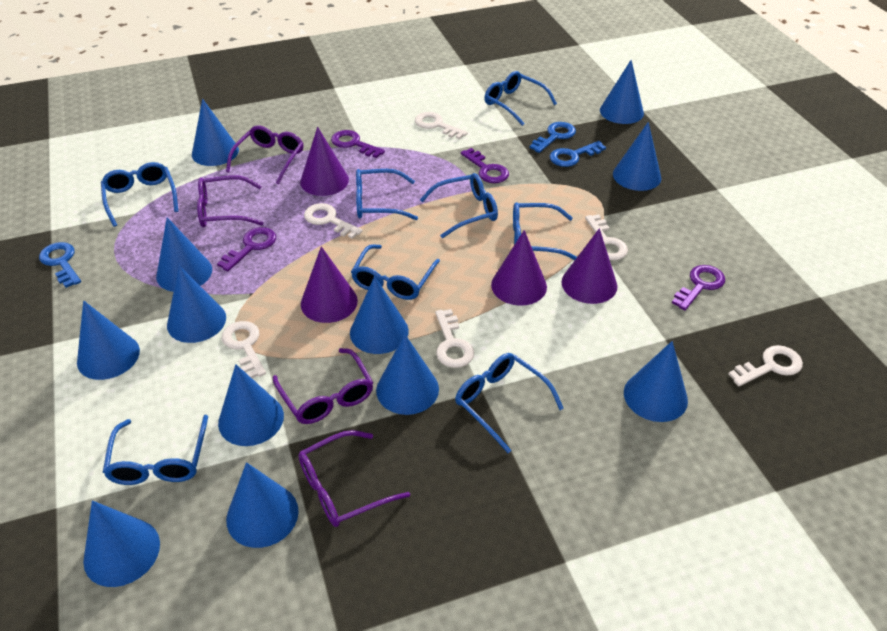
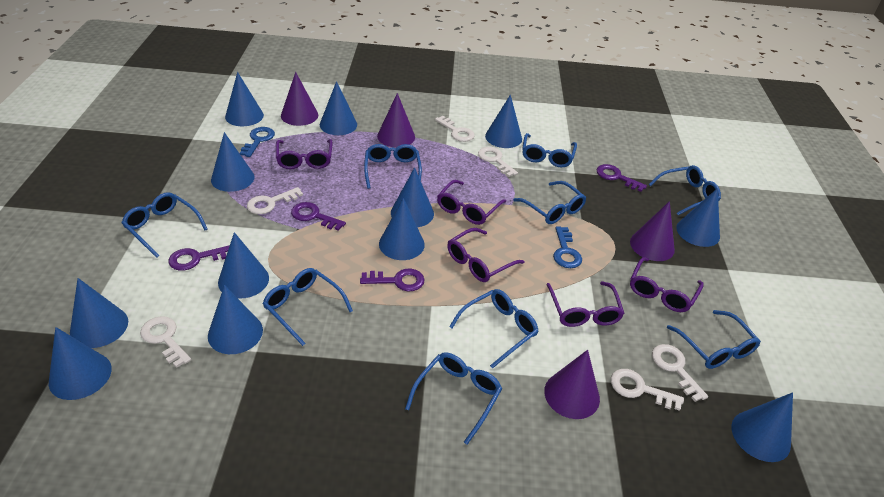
blue glasses: 8 -> 9
blue key: 3 -> 2
purple glasses: 4 -> 5

